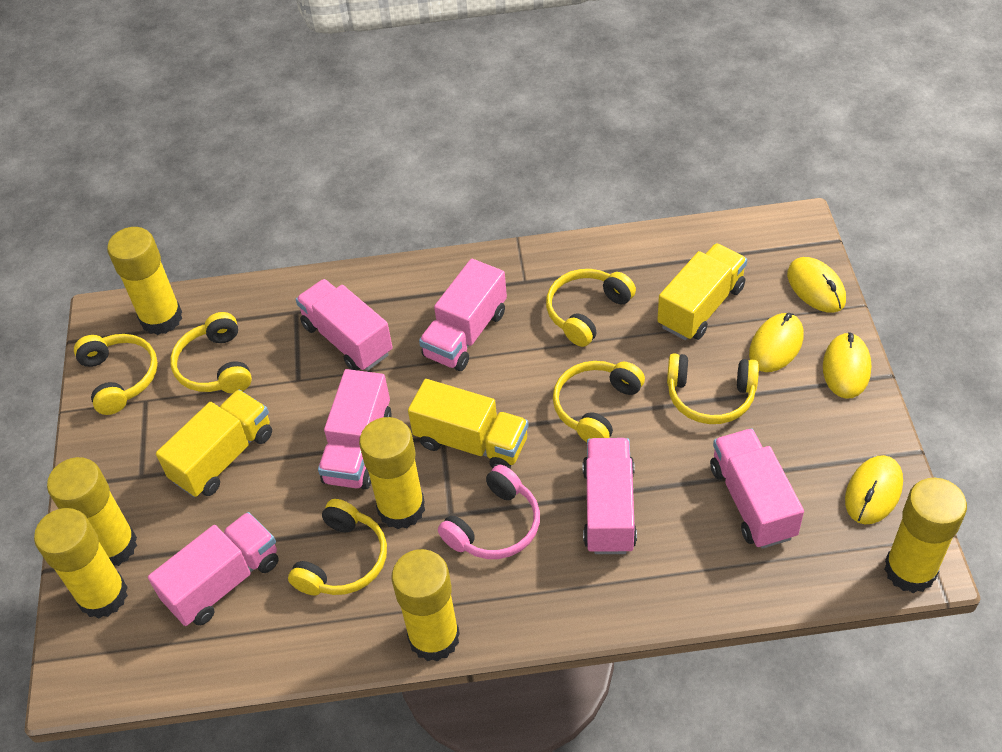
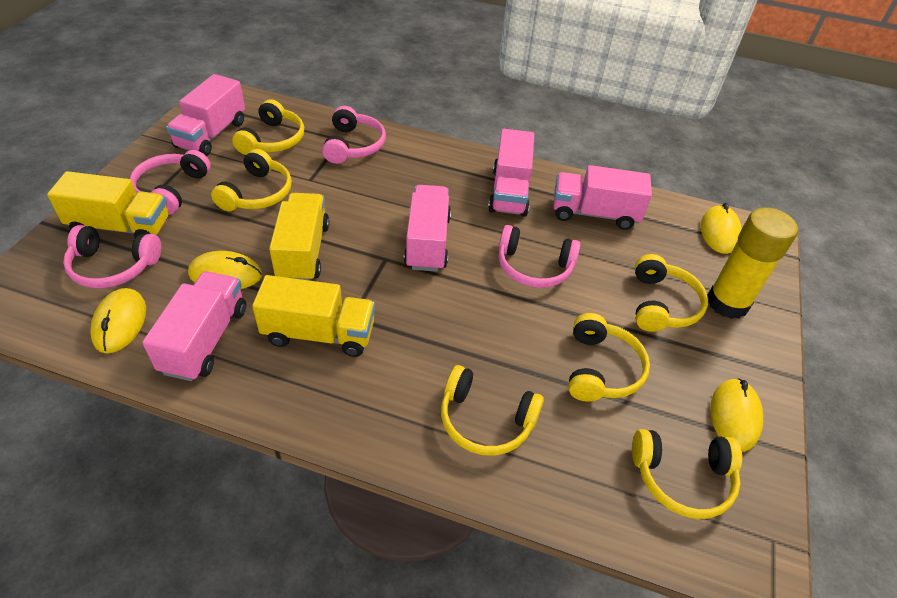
pink headphones: 1 -> 4
pink truck: 6 -> 5
yellow glue stick: 6 -> 1

